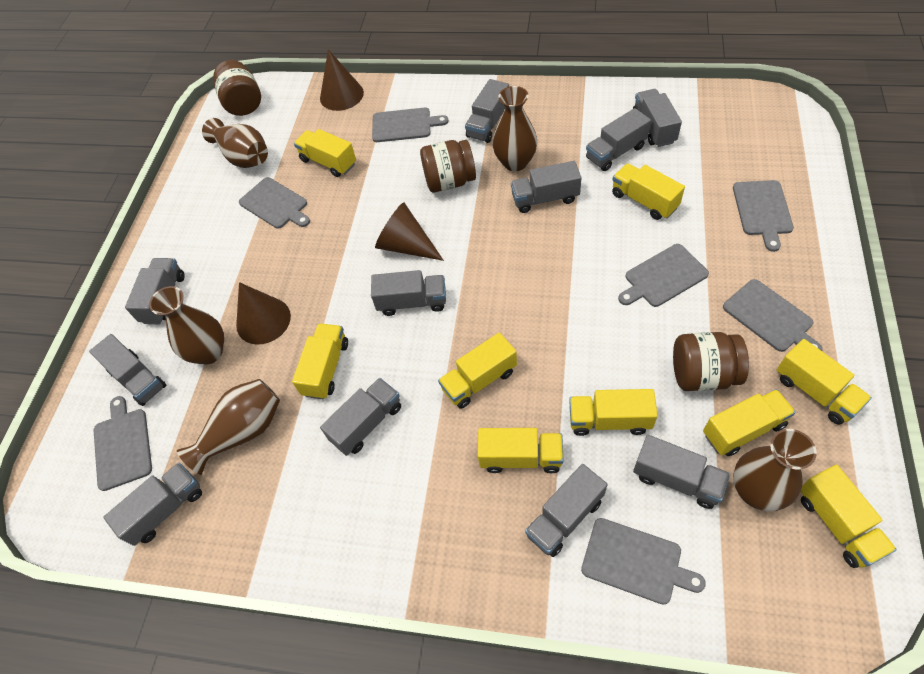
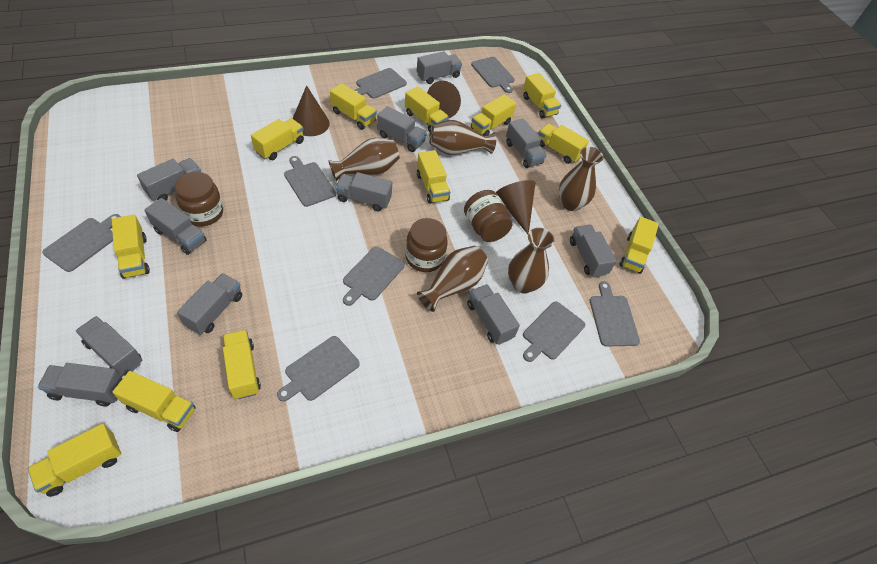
grey cutting board: 7 -> 8
yellow truck: 9 -> 12

